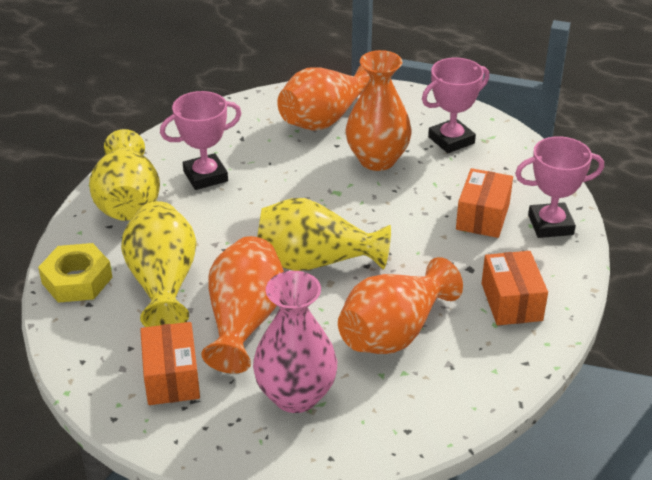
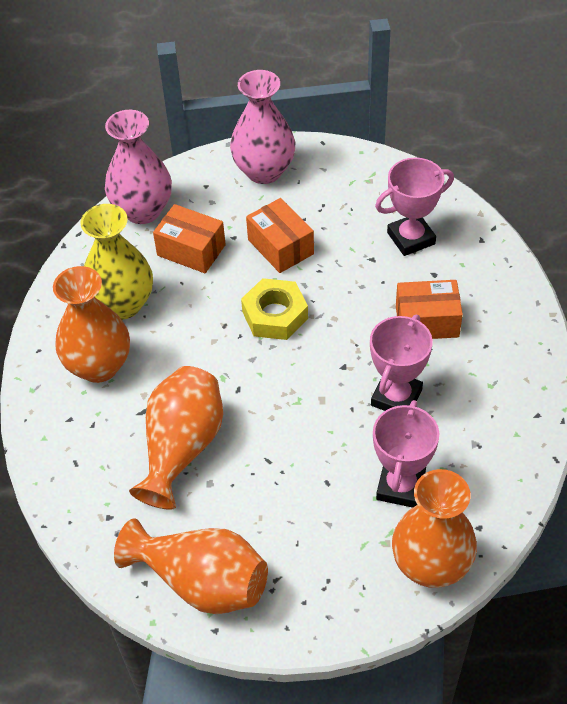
pink vase: 1 -> 2
yellow vase: 3 -> 1

